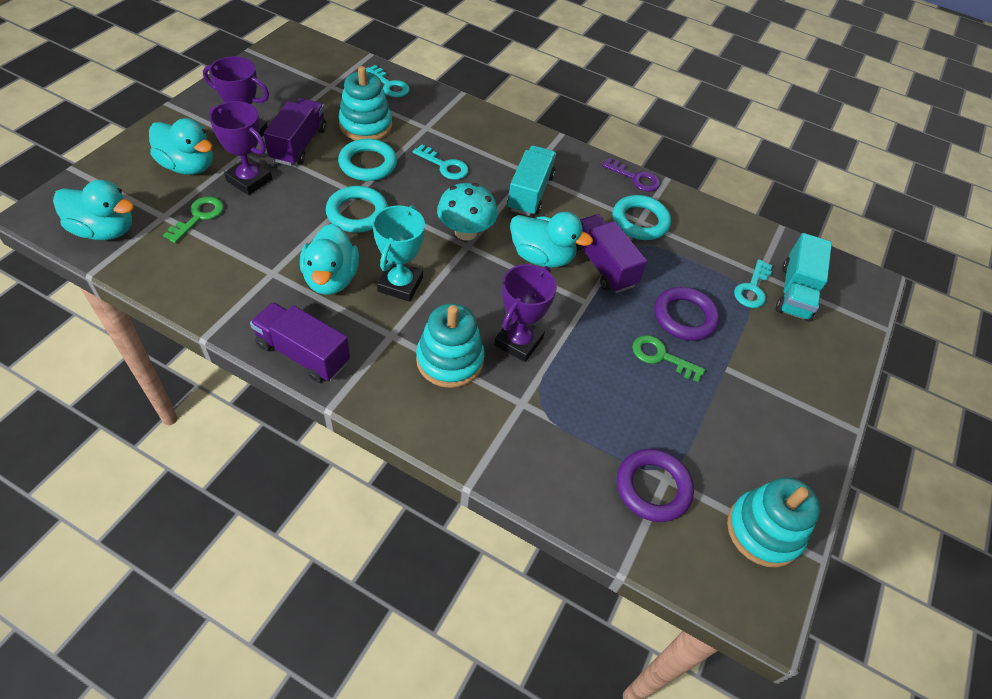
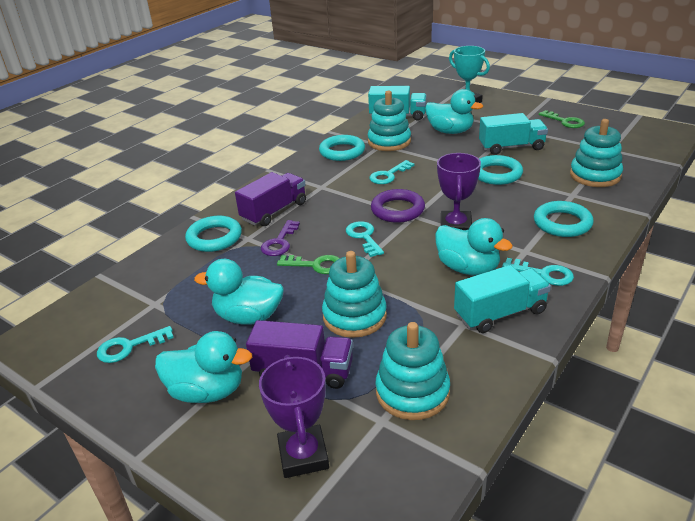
purple ring: 2 -> 1
purple trophy: 3 -> 2
purple truck: 3 -> 2
turquoise key: 3 -> 4
turquoise mushroom: 1 -> 0
turquoise ring: 3 -> 4
turquoise stacking toy: 3 -> 4
turquoise truck: 2 -> 3

